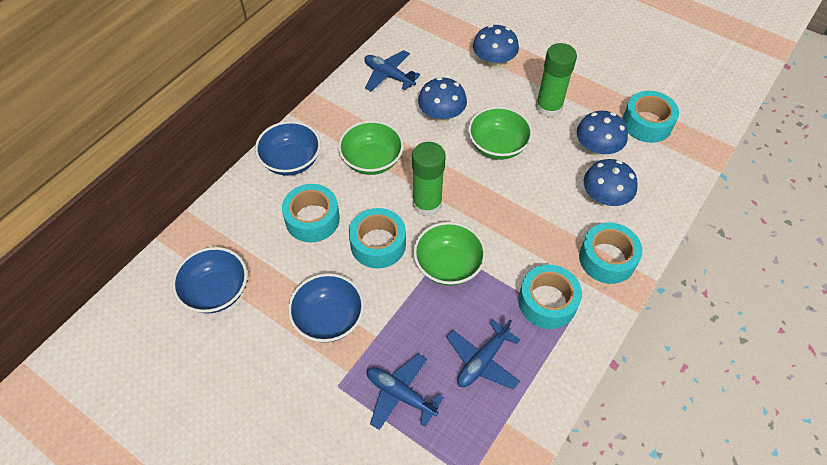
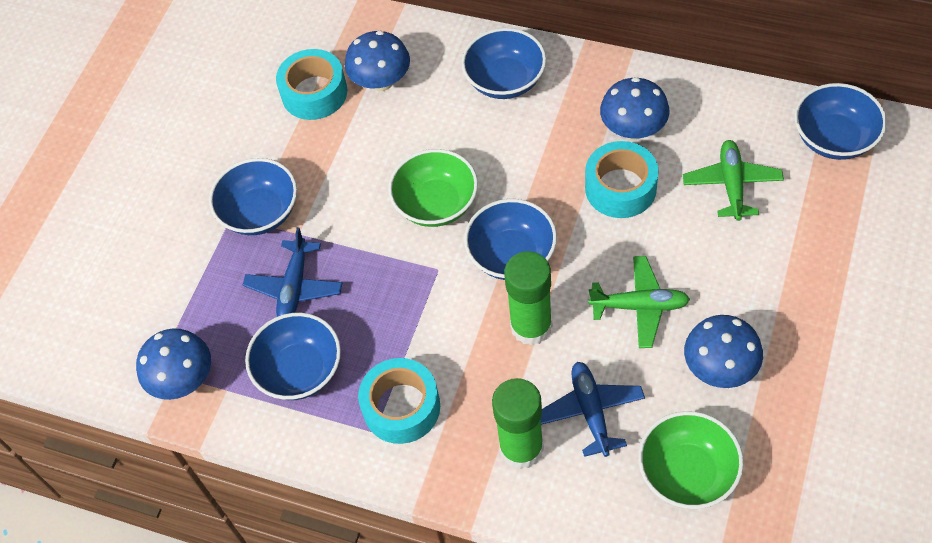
blue bowl: 3 -> 5
blue plane: 3 -> 2
green bowl: 3 -> 2
green plane: 0 -> 2
turquoise tape: 5 -> 3

